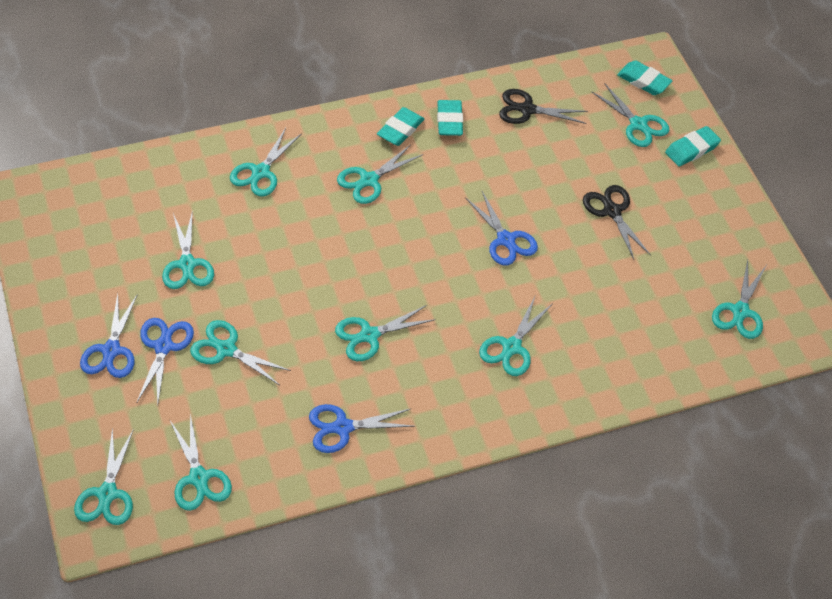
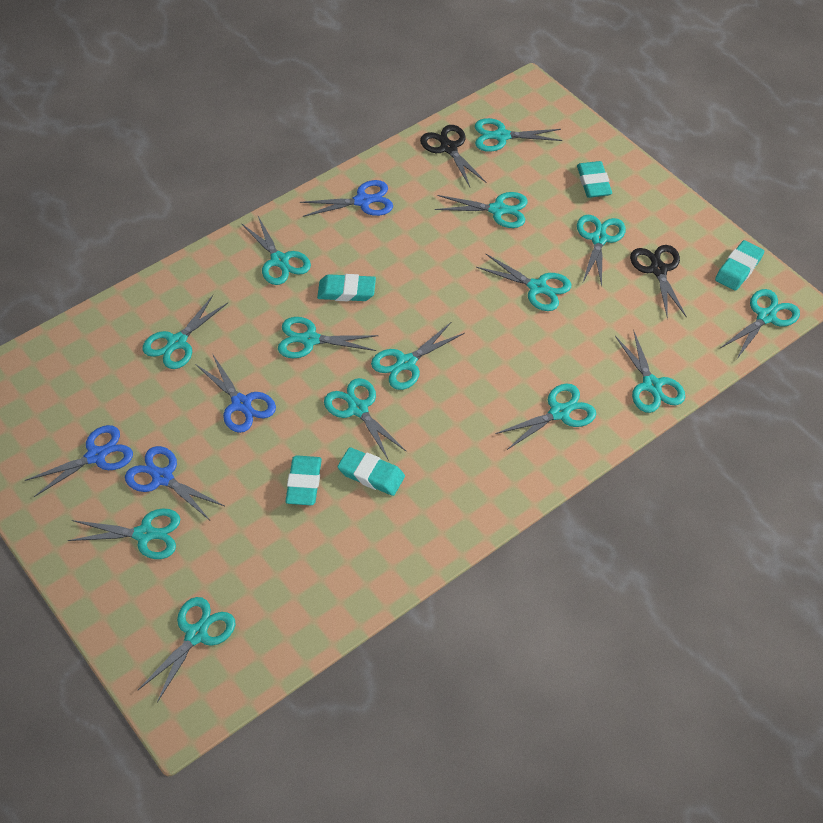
turquoise eraser: 4 -> 5
turquoise scissors: 10 -> 14

